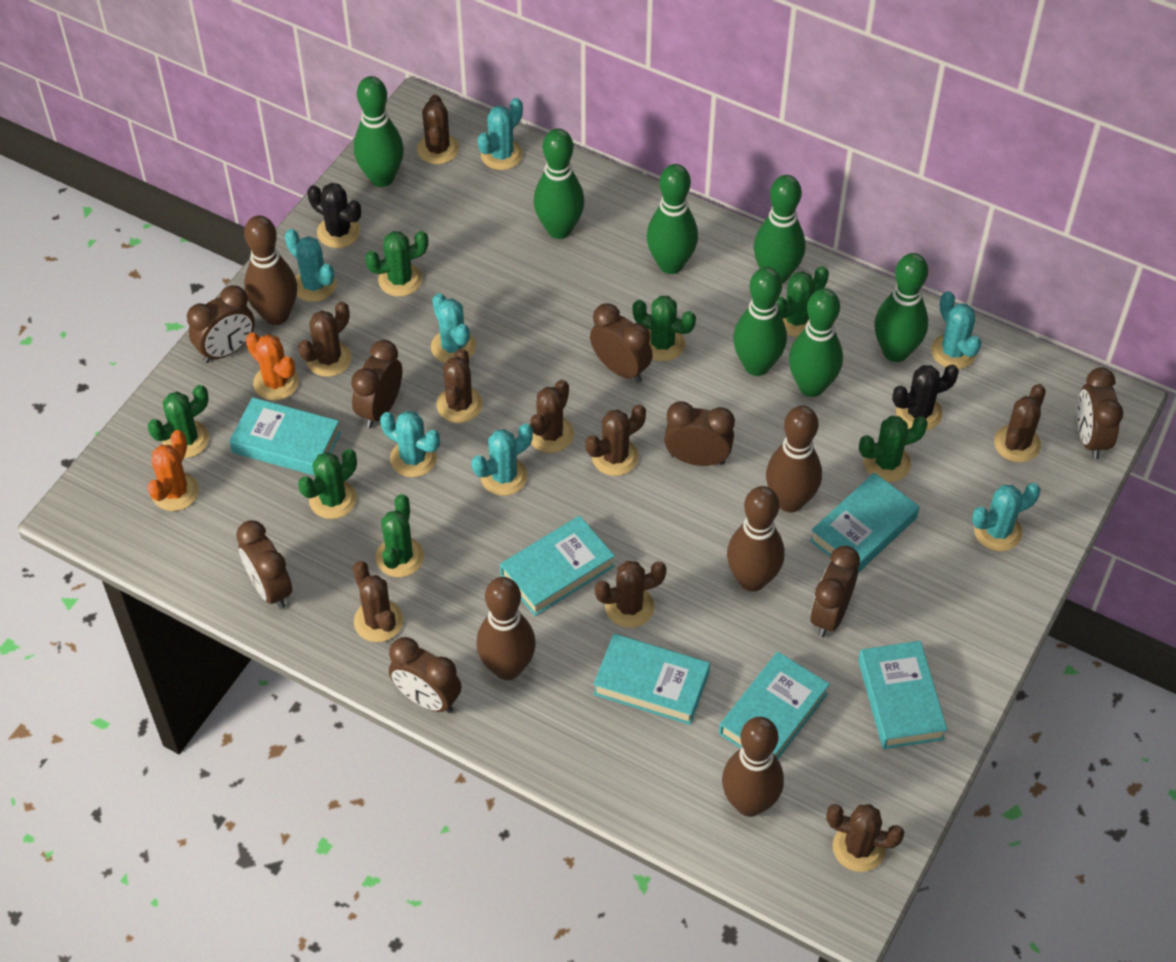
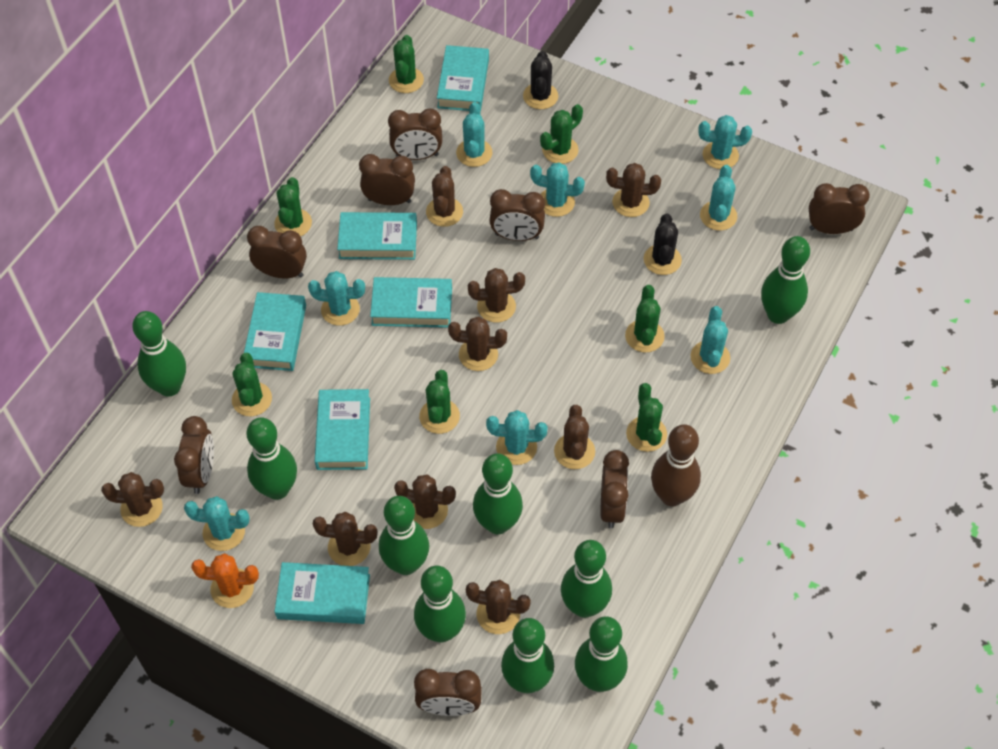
brown bowling pin: 5 -> 1
green bowling pin: 7 -> 9
orange cactus: 2 -> 1
turquoise cactus: 7 -> 8

